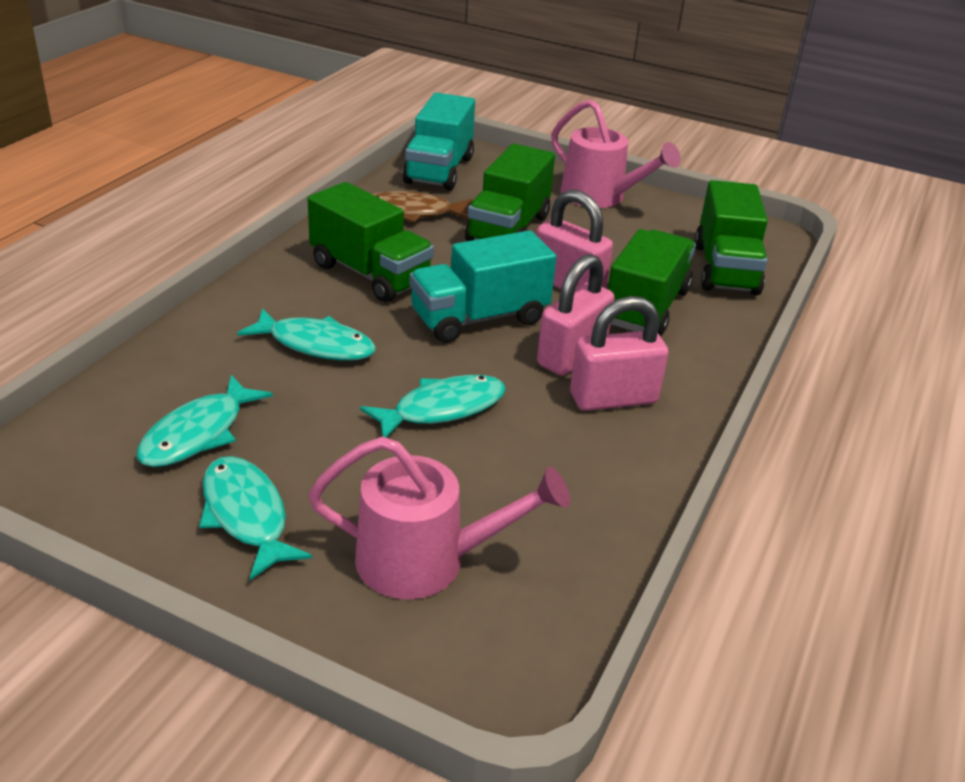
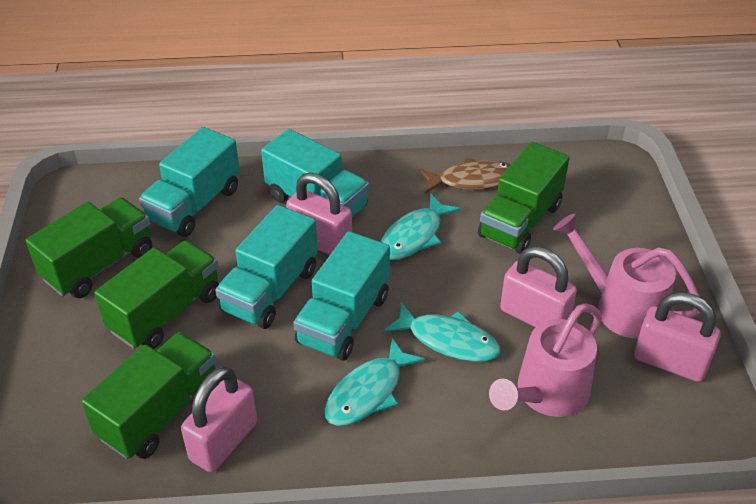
pink padlock: 3 -> 4
turquoise fish: 4 -> 3
turquoise truck: 2 -> 4

